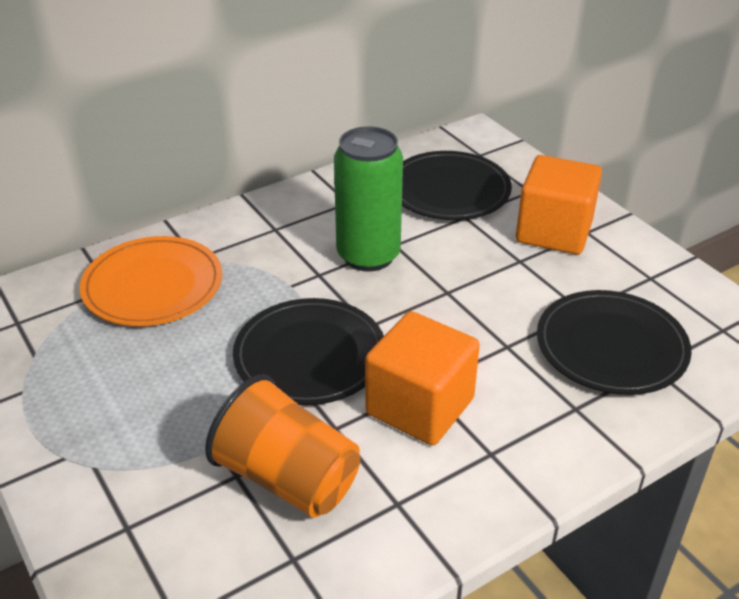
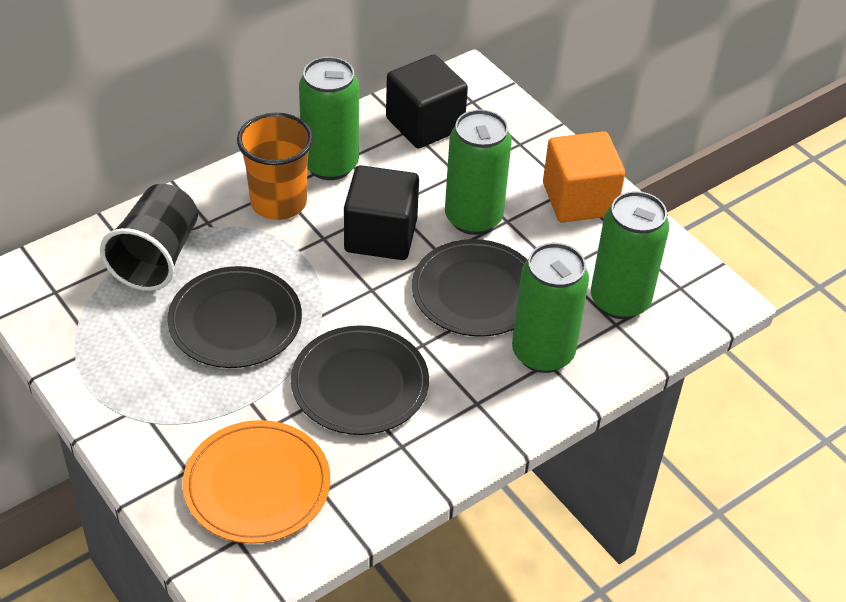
black cube: 0 -> 2
black cup: 0 -> 1
green can: 1 -> 4
orange cube: 2 -> 1

